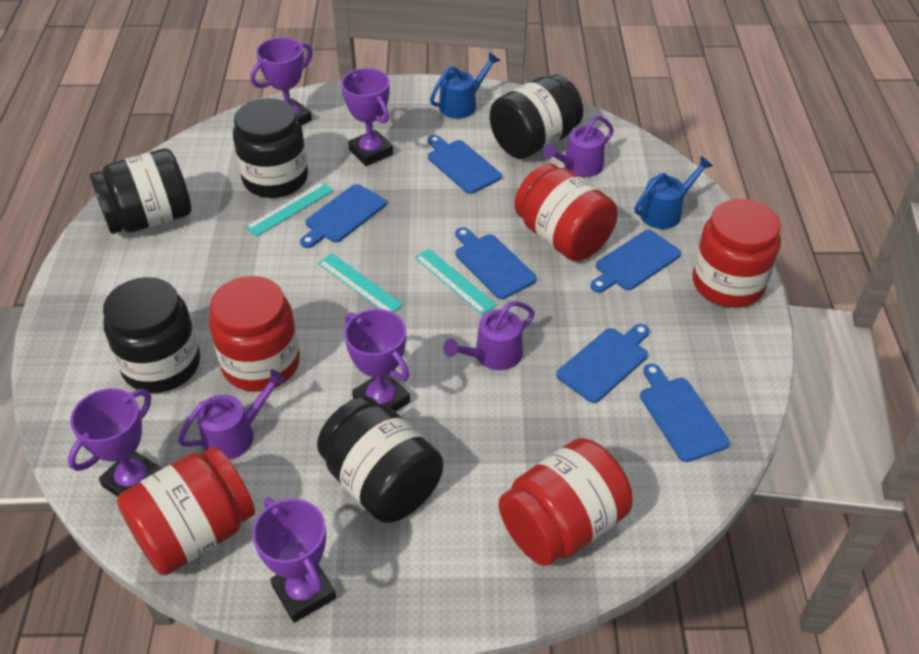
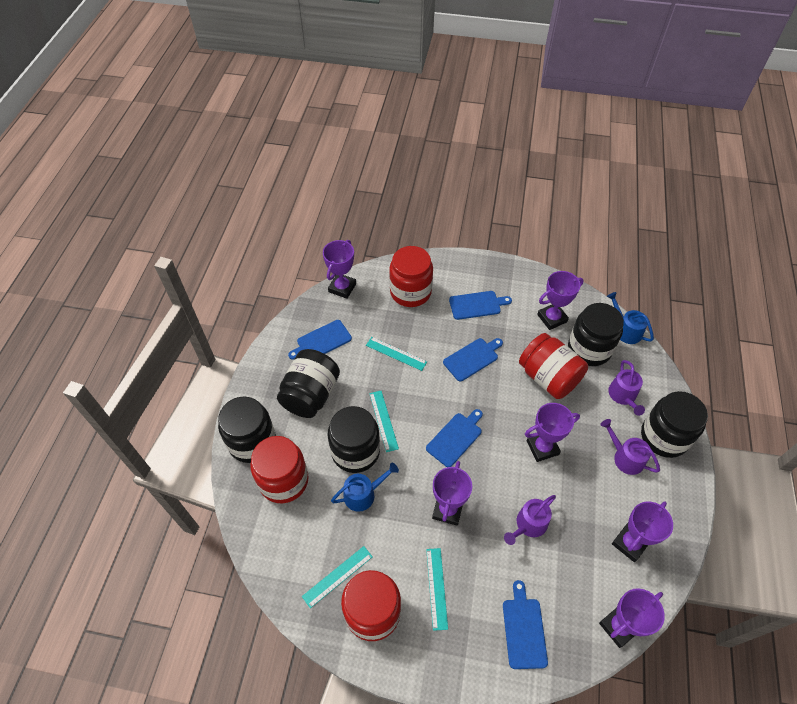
blue cutting board: 6 -> 5
purple trophy: 5 -> 6
red jar: 5 -> 4
turquoise ruler: 3 -> 4

